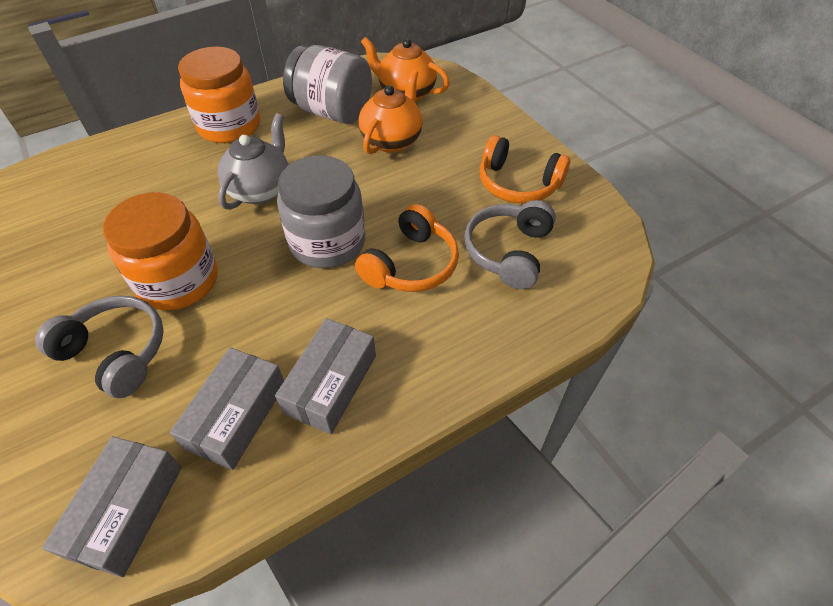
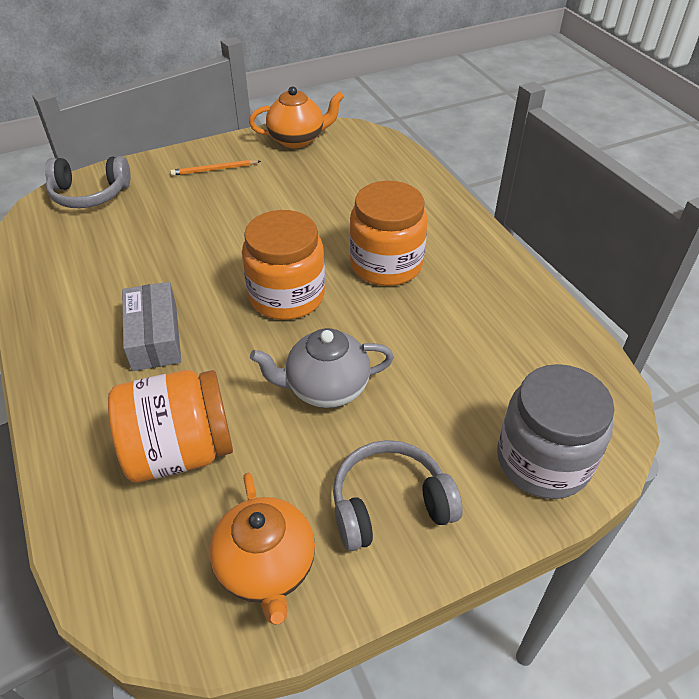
grey box: 3 -> 1
grey jar: 2 -> 1
orange headphones: 2 -> 0
orange jar: 2 -> 3
orange pencil: 0 -> 1

